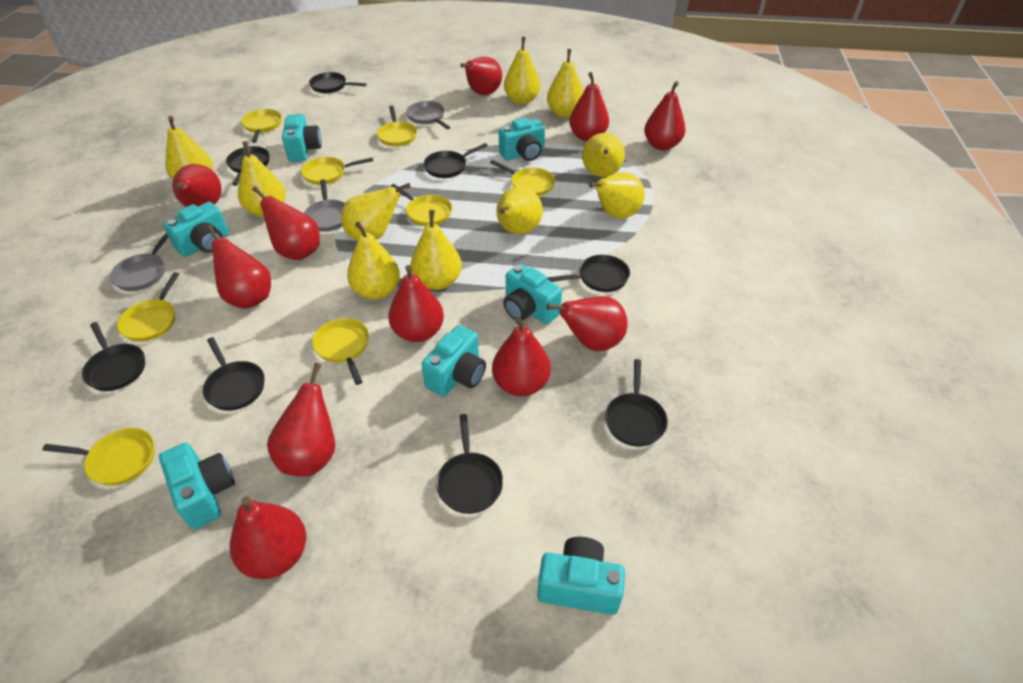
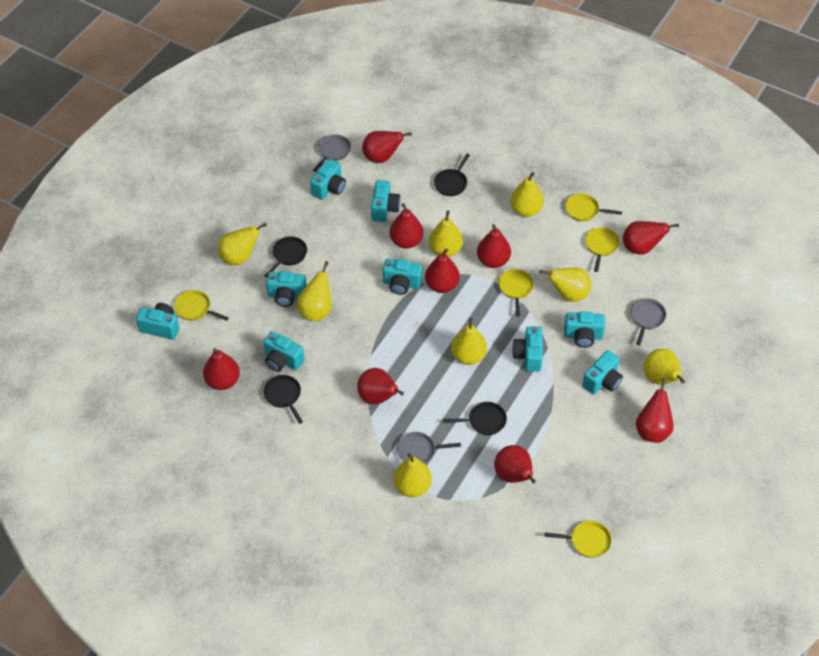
black pan: 8 -> 4
red pear: 11 -> 9
turquoise camera: 7 -> 9
yellow pan: 8 -> 5
yellow pear: 10 -> 8

